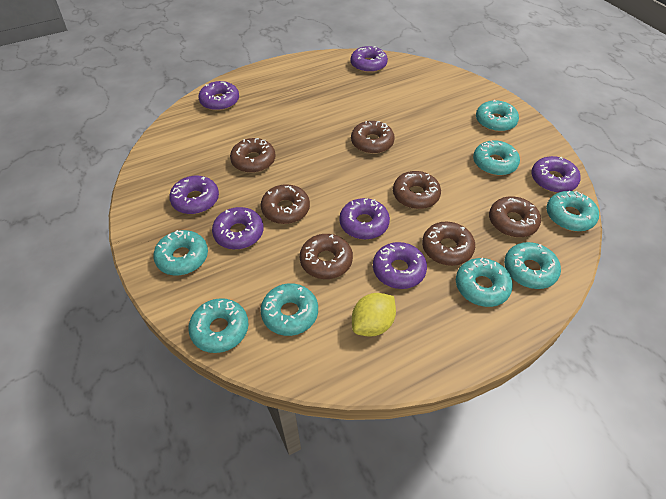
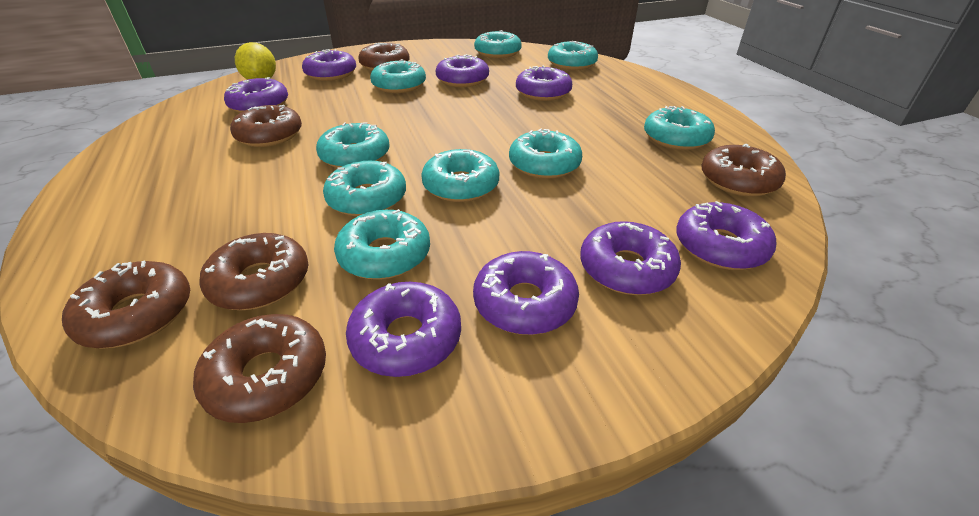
brown donut: 7 -> 6
purple donut: 7 -> 8
turquoise donut: 8 -> 9

